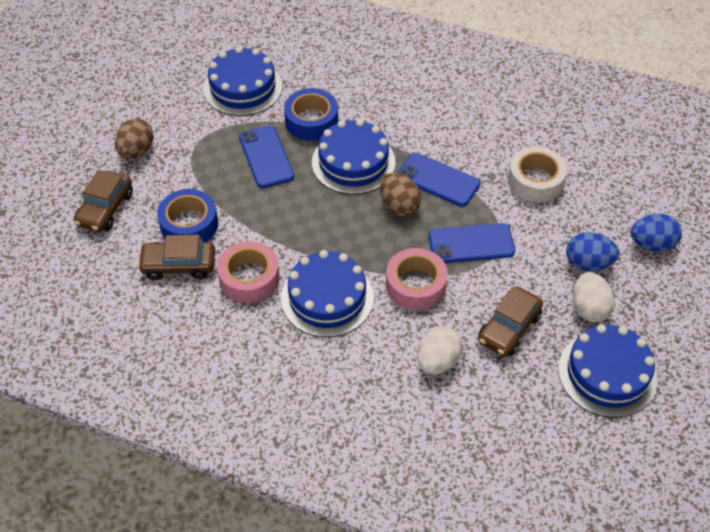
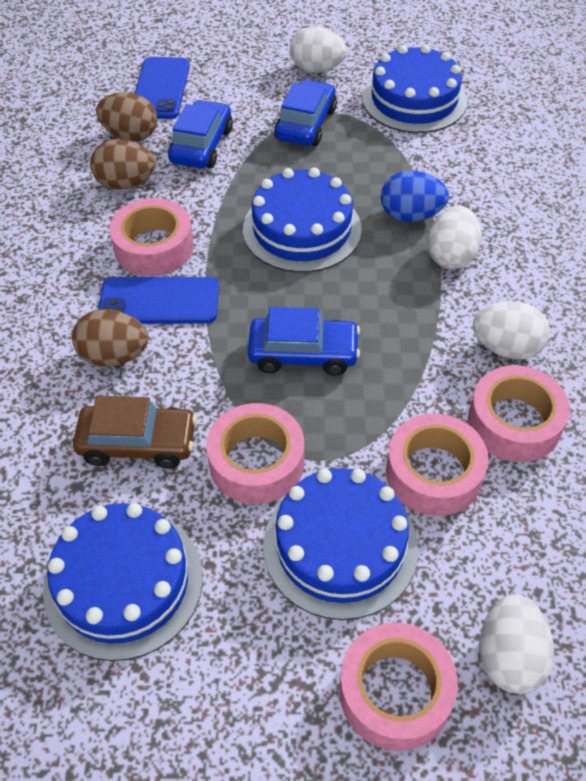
blue car: 0 -> 3
blue egg: 2 -> 1
blue phone: 3 -> 2
blue tape: 2 -> 0
brown car: 3 -> 1
brown egg: 2 -> 3
pink tape: 2 -> 5
white egg: 2 -> 4
white tape: 1 -> 0

